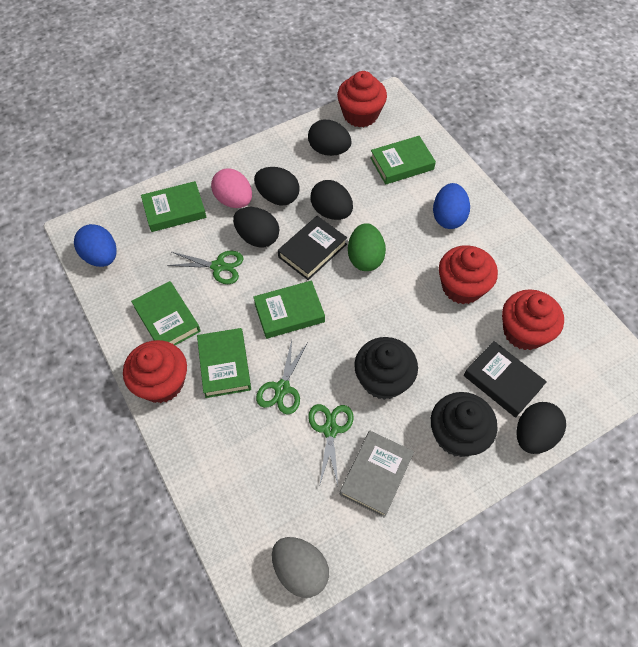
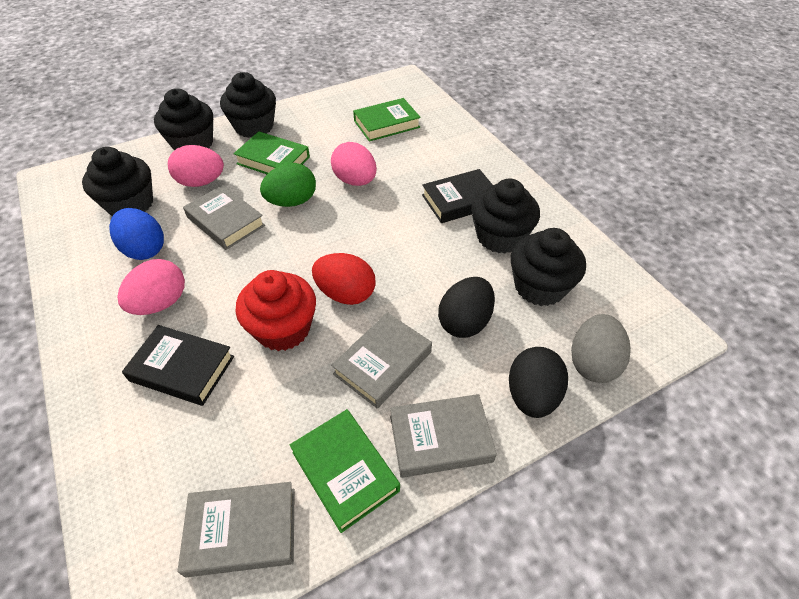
black cupcake: 2 -> 5
black egg: 5 -> 2
blue egg: 2 -> 1
green book: 5 -> 3
green scissors: 3 -> 0
grey book: 1 -> 4
pink egg: 1 -> 3
red cupcake: 4 -> 1
red egg: 0 -> 1

